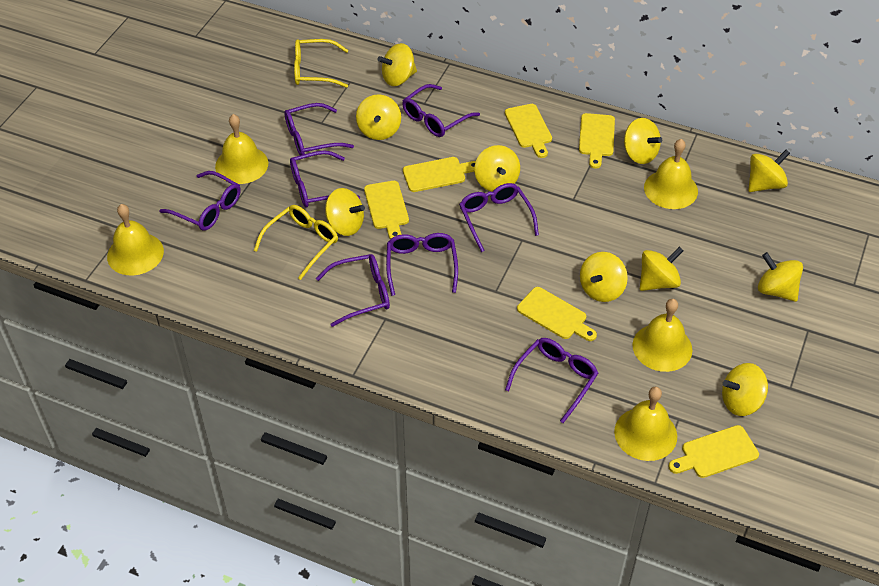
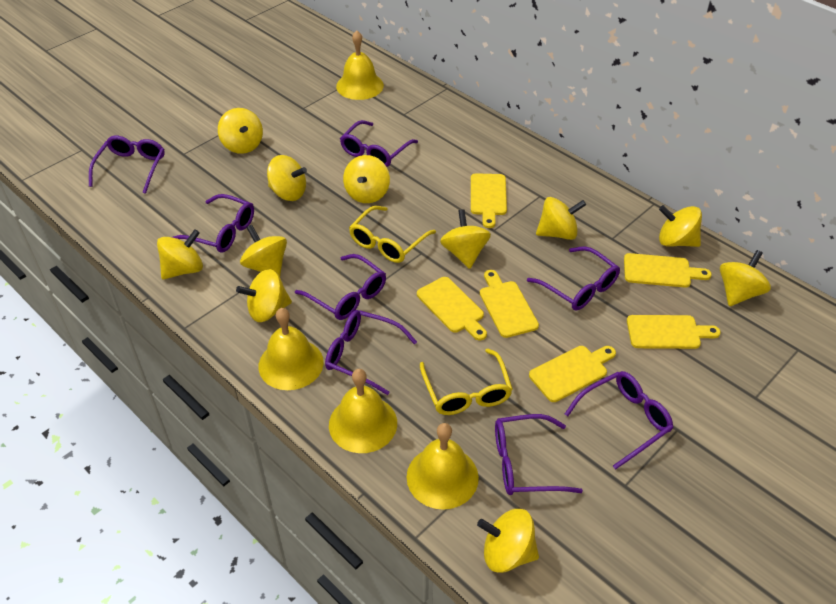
yellow bell: 5 -> 4
yellow spinning top: 10 -> 11

